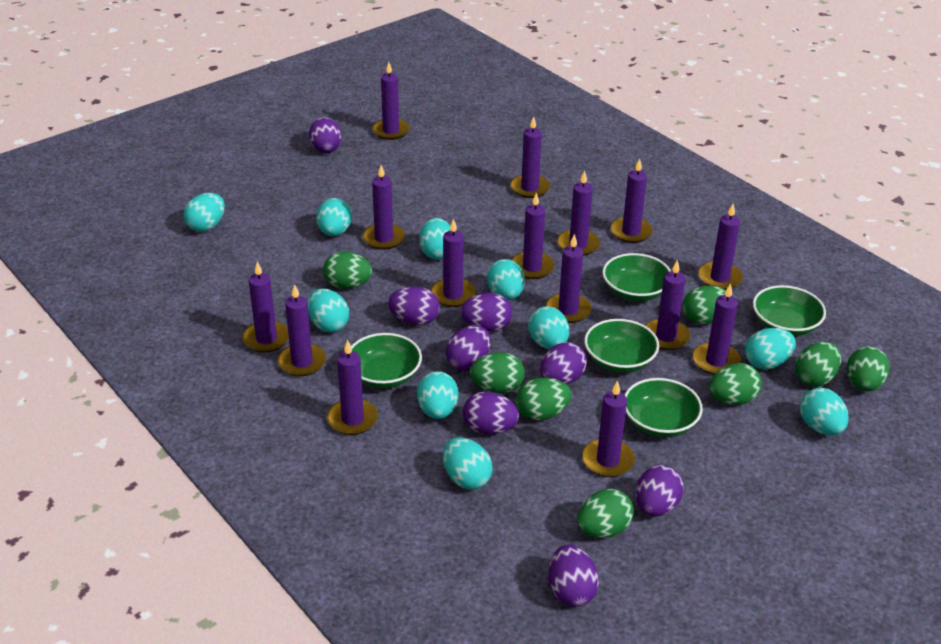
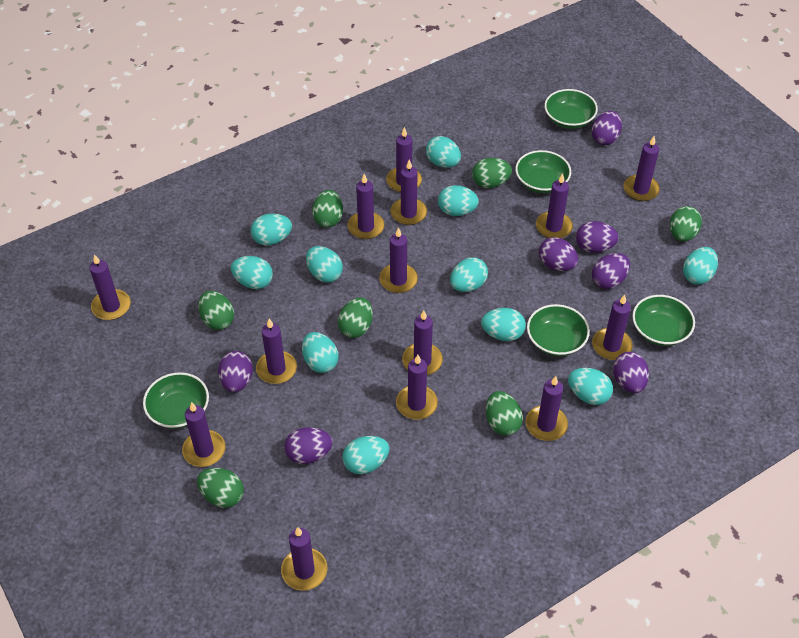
green egg: 8 -> 7
purple candle: 15 -> 14
purple egg: 8 -> 7
turquoise egg: 10 -> 11

